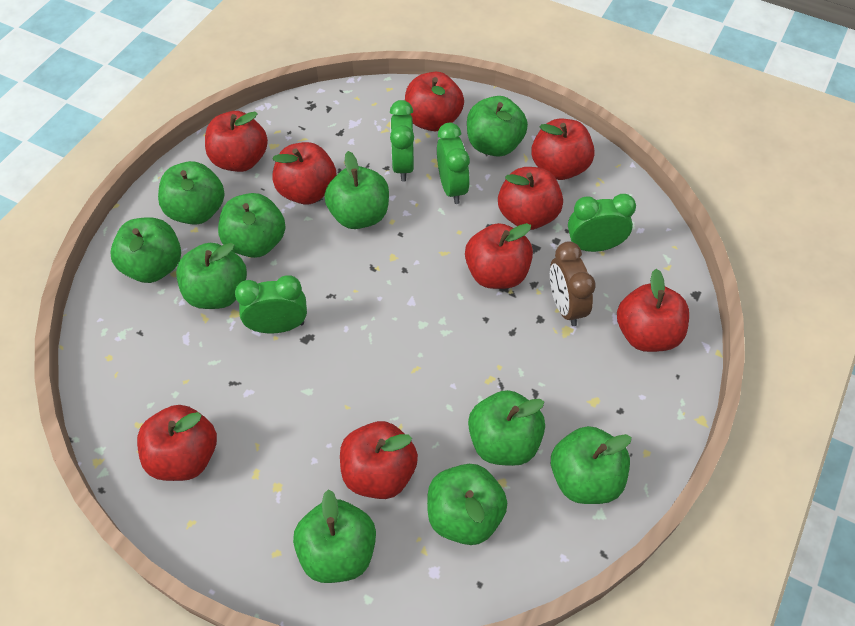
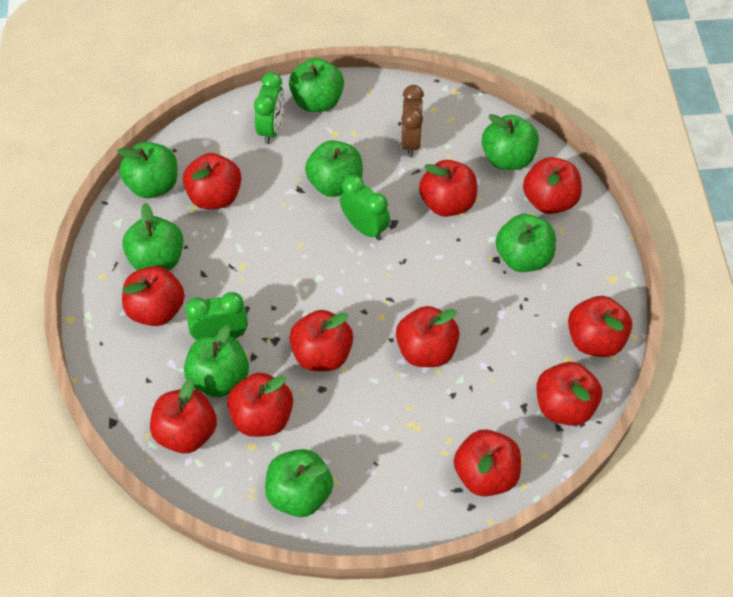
green apple: 10 -> 8
green clock: 4 -> 3
red apple: 9 -> 11

